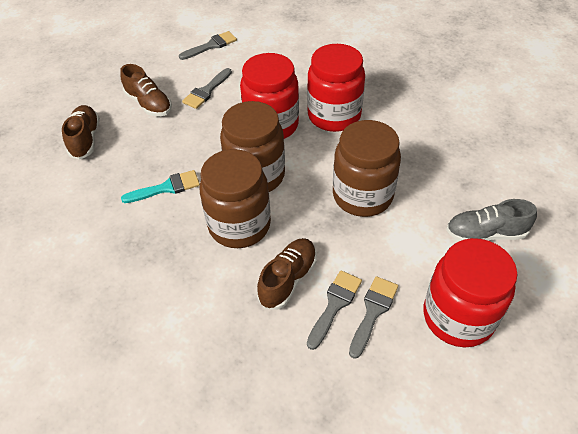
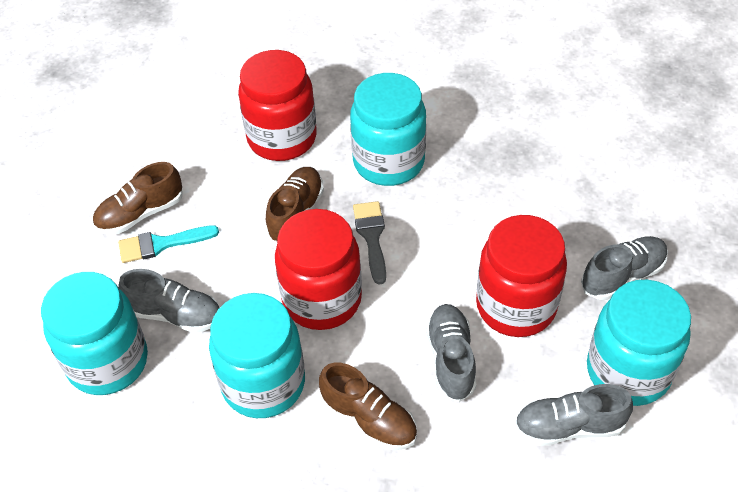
brown jar: 3 -> 0
grey brush: 4 -> 1
grey shoe: 1 -> 4
turquoise jar: 0 -> 4

